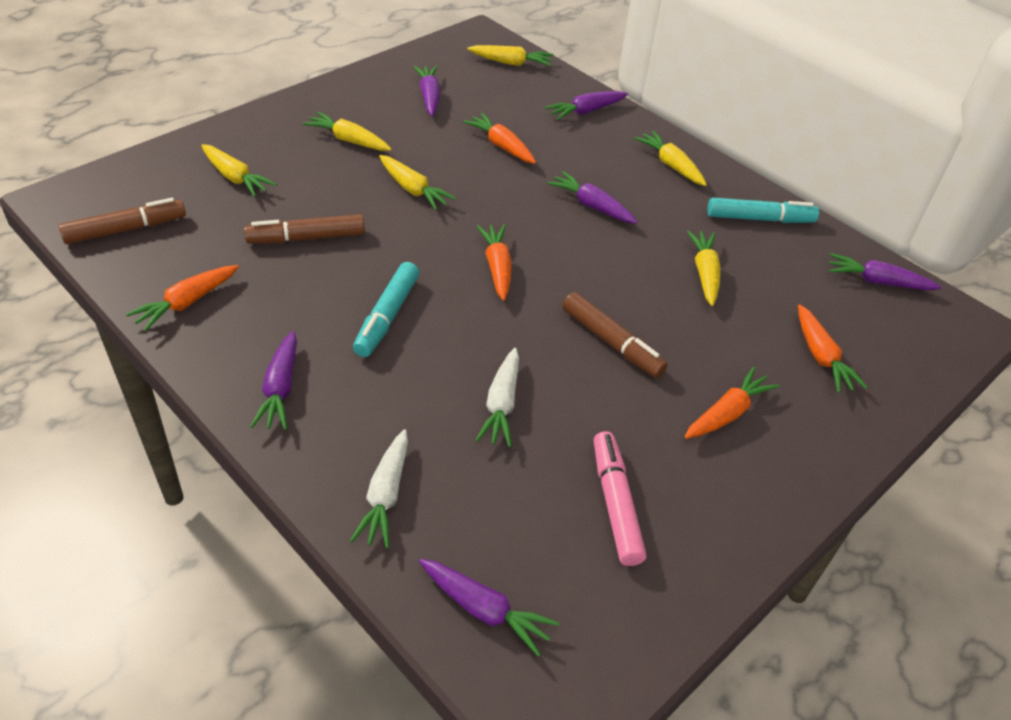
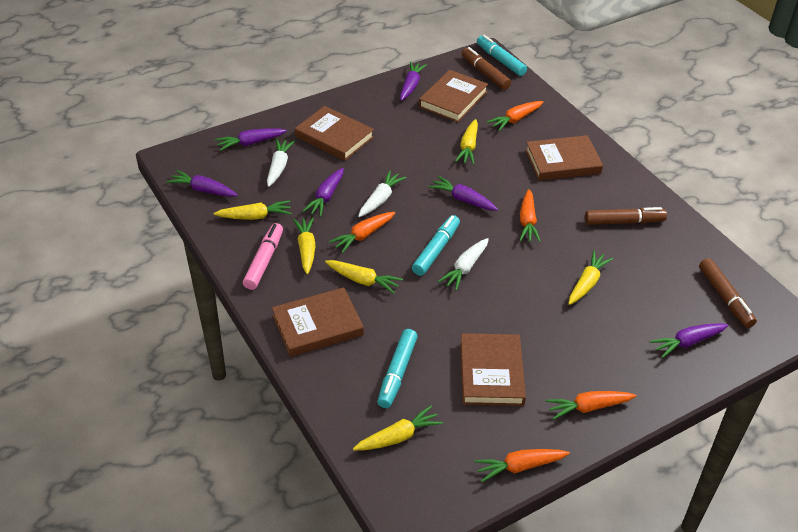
brown book: 0 -> 5
turquoise marker: 2 -> 3
white carrot: 2 -> 3

